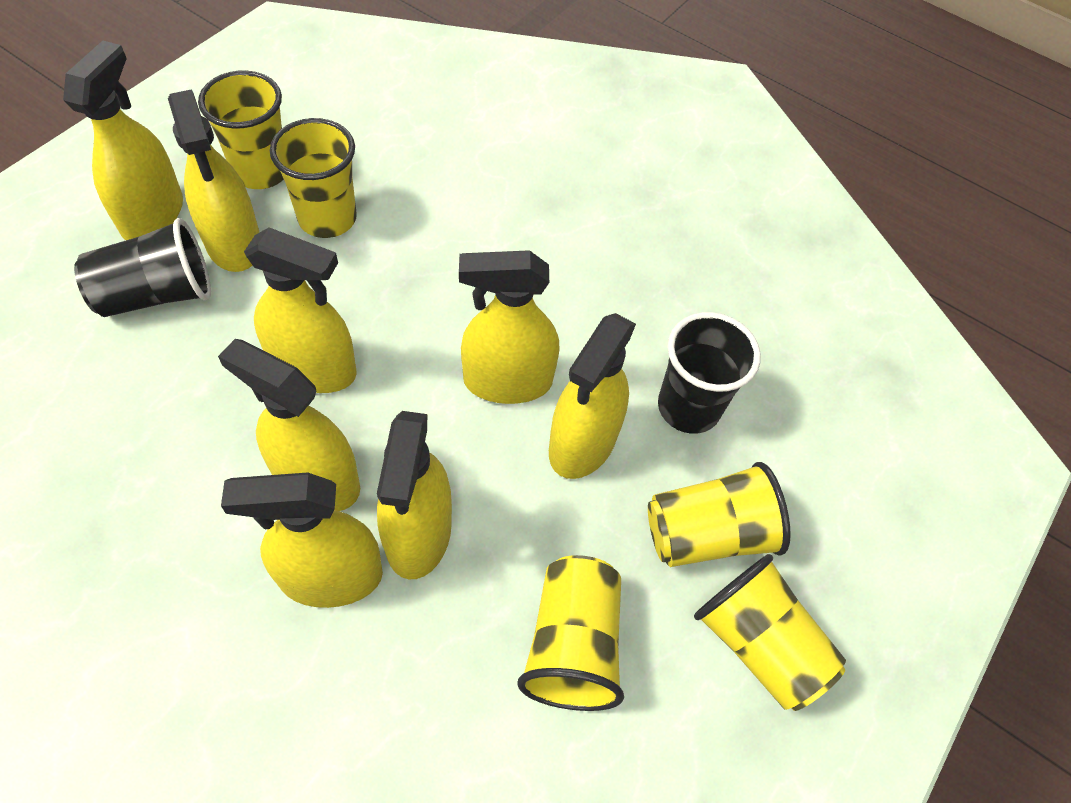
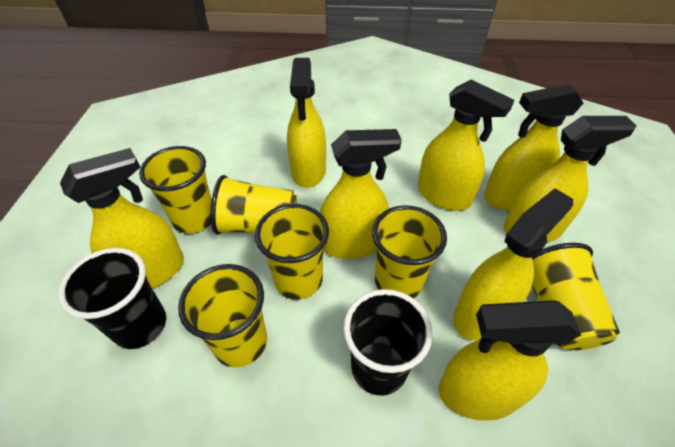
yellow cup: 5 -> 6

